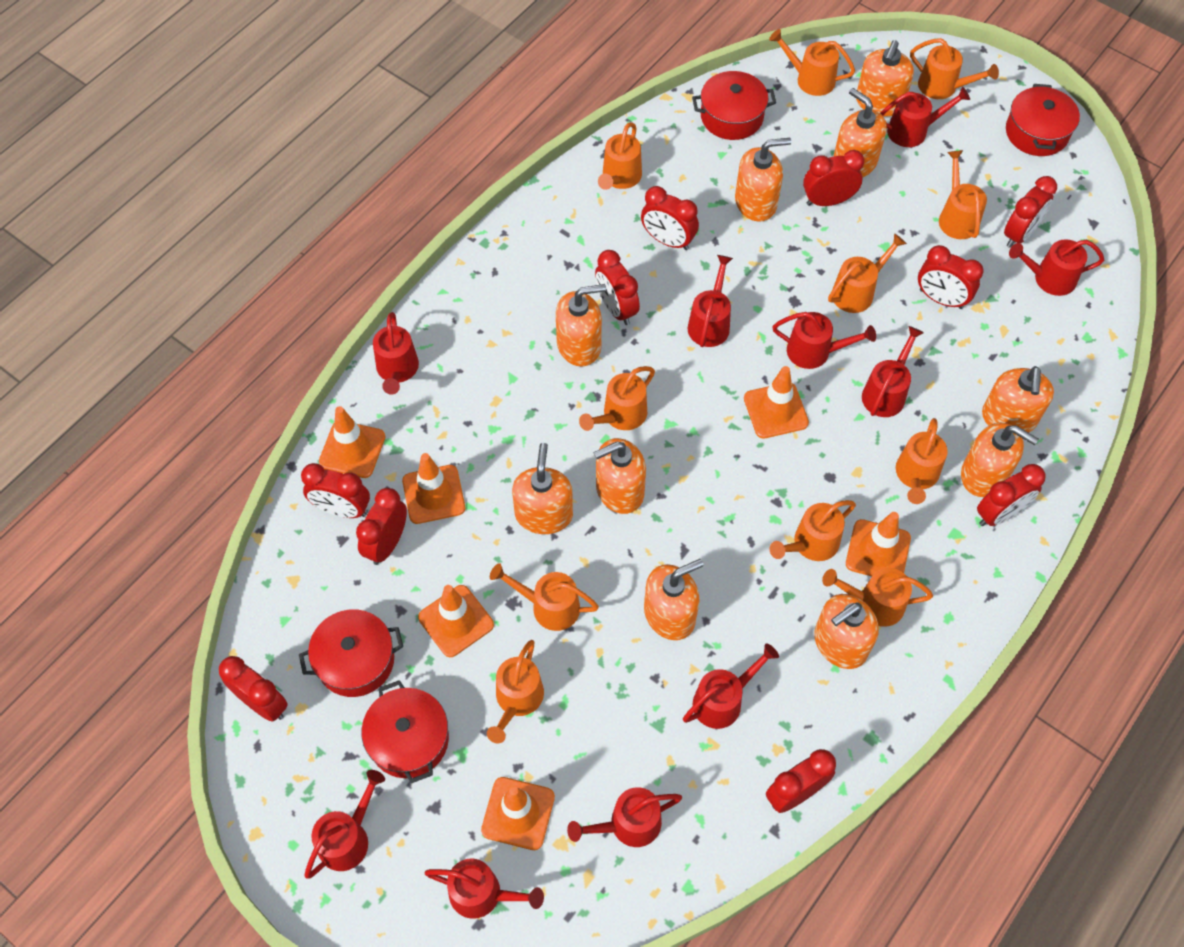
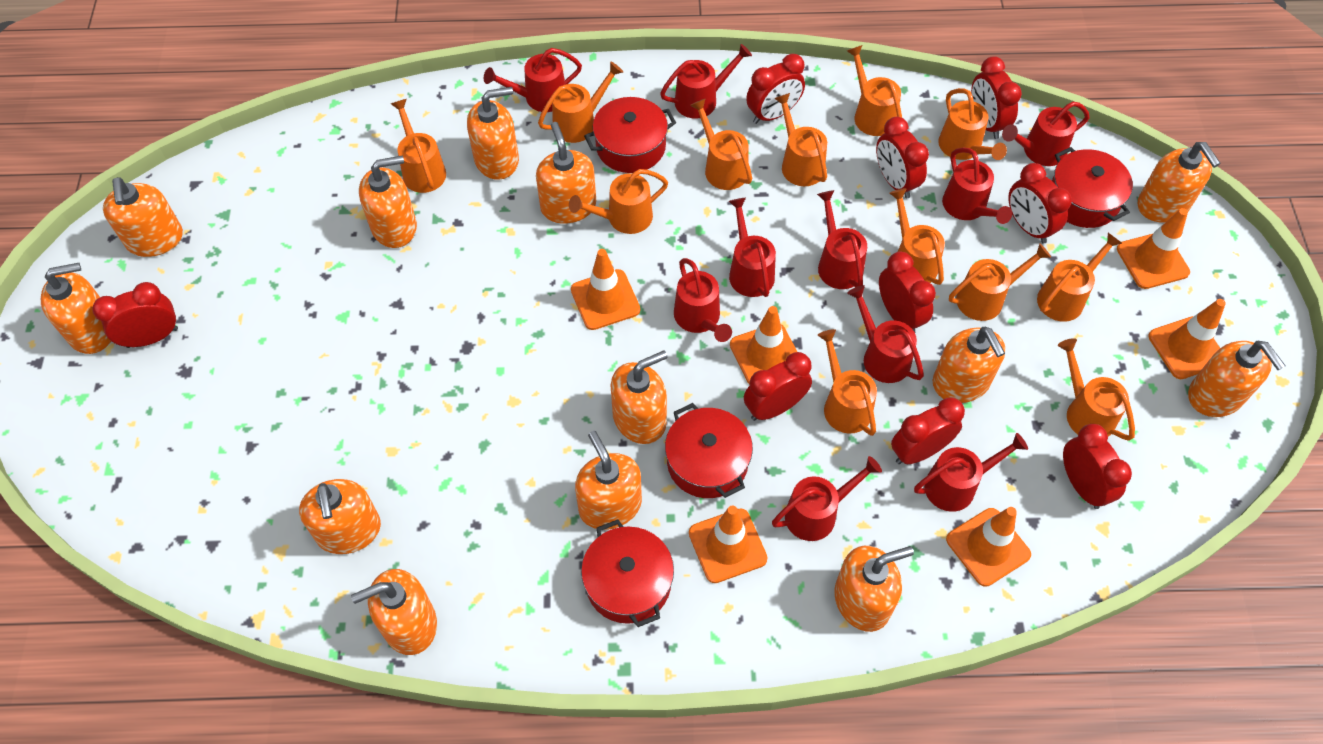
orange soap dispenser: 10 -> 13
orange watering can: 11 -> 12
red clock: 10 -> 9

